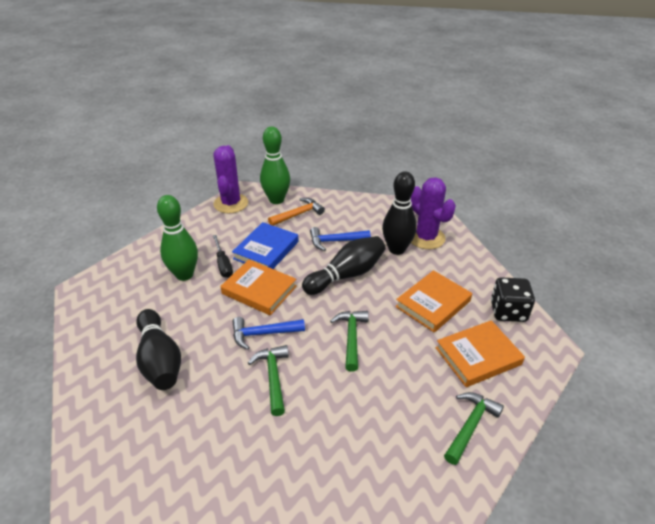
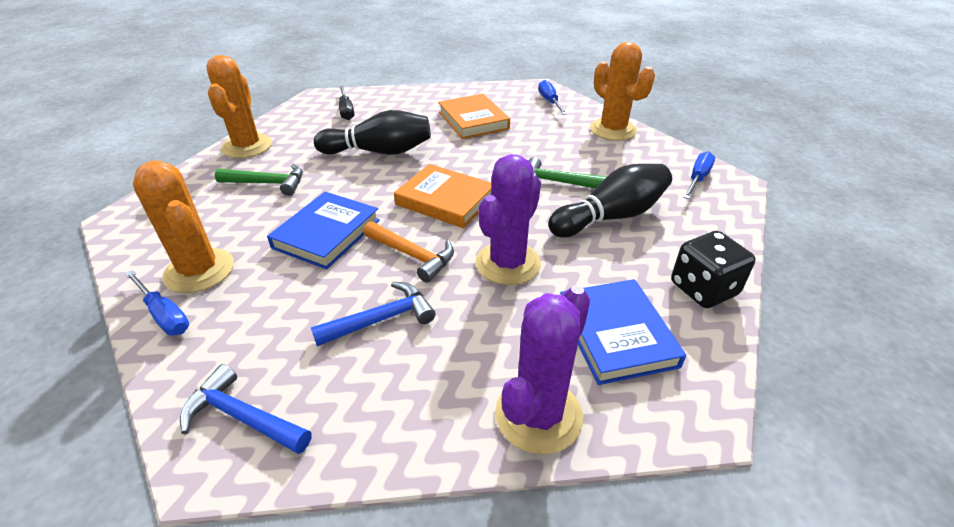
black bowling pin: 3 -> 2
blue book: 1 -> 2
blue screwdriver: 0 -> 3
green bowling pin: 2 -> 0
green hammer: 3 -> 2
orange book: 3 -> 2
orange cactus: 0 -> 3

